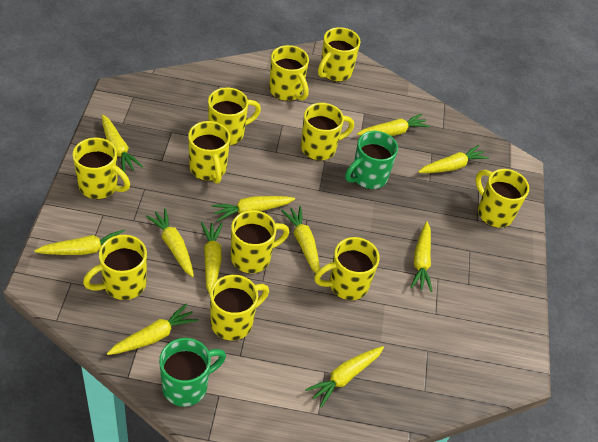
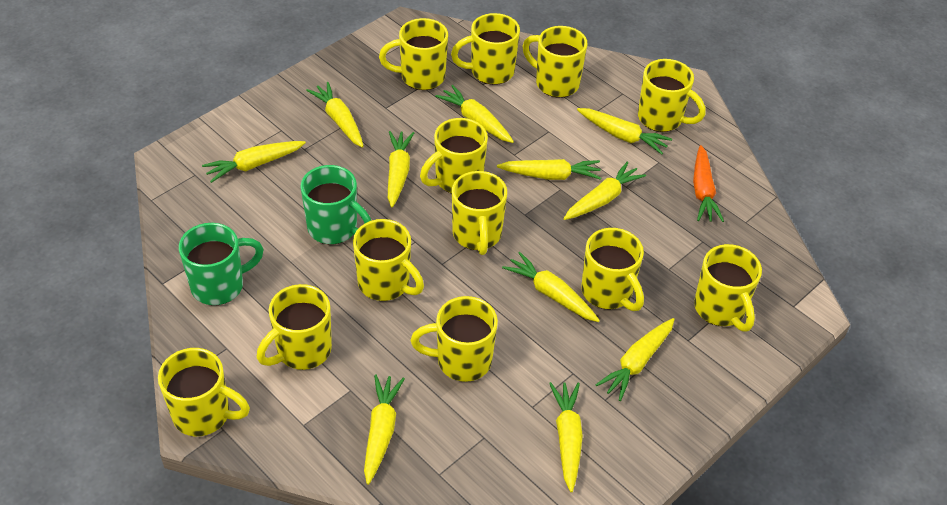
orange carrot: 0 -> 1
yellow mug: 11 -> 12

